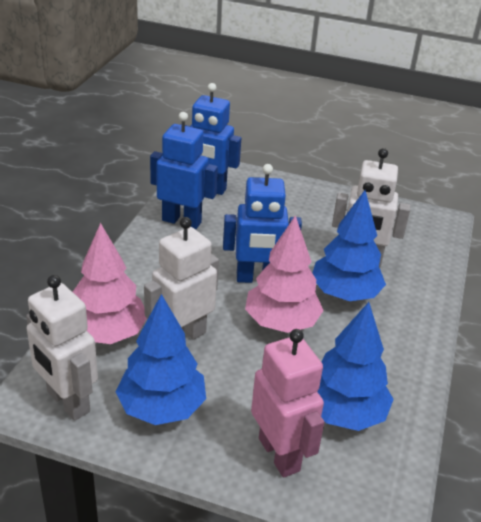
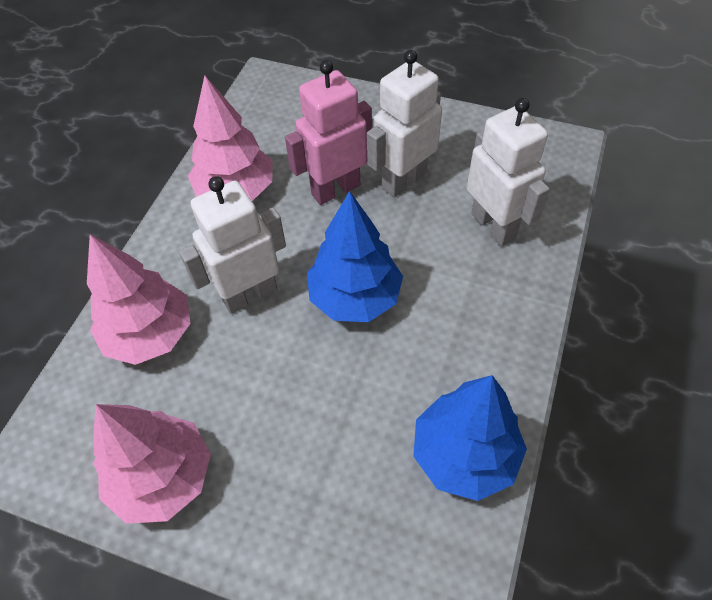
blue robot: 3 -> 0
blue tree: 3 -> 2
pink tree: 2 -> 3

